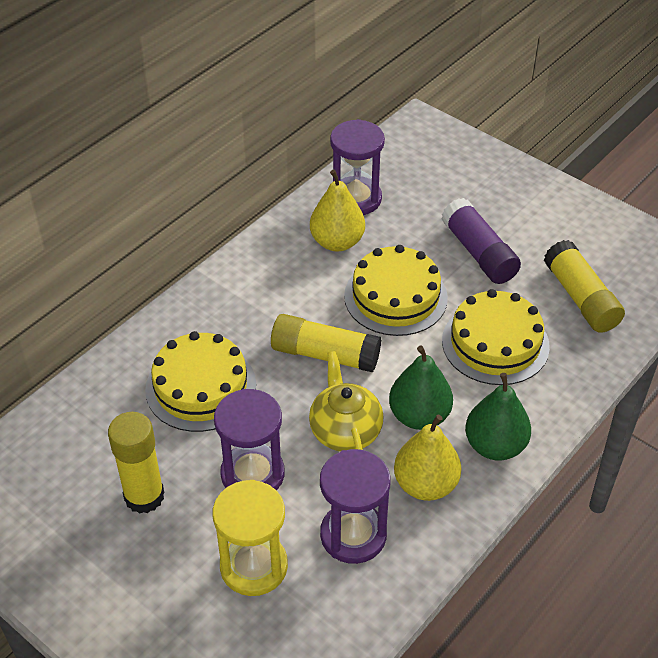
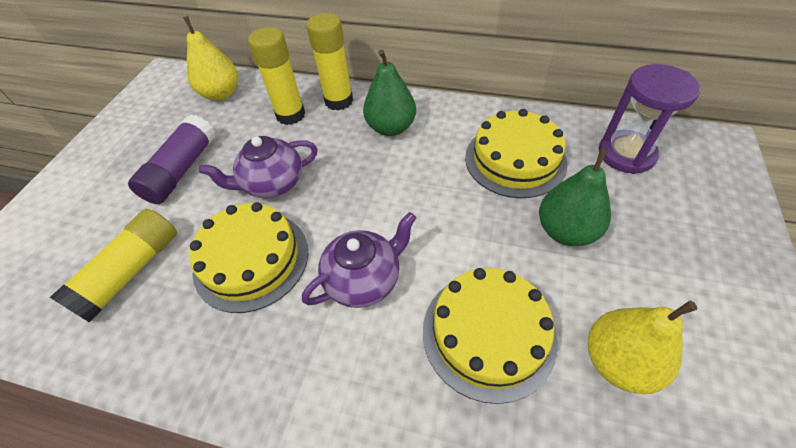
purple hourglass: 3 -> 1
purple teapot: 0 -> 2
yellow hourglass: 1 -> 0
yellow teapot: 1 -> 0

